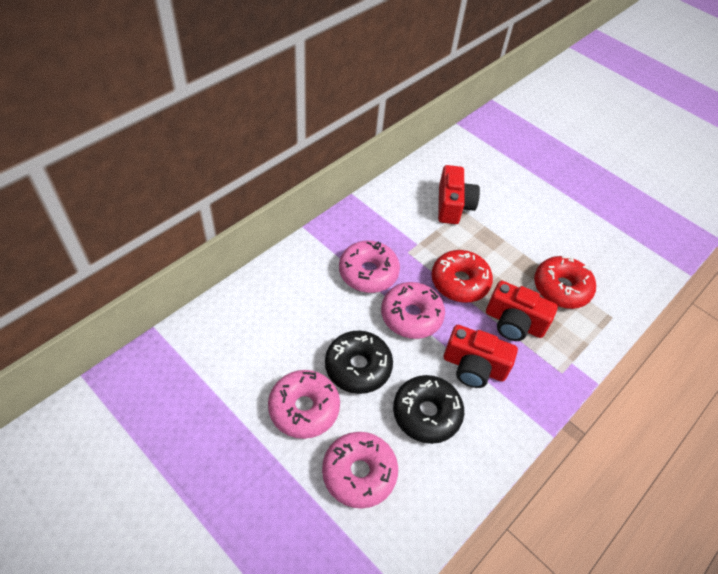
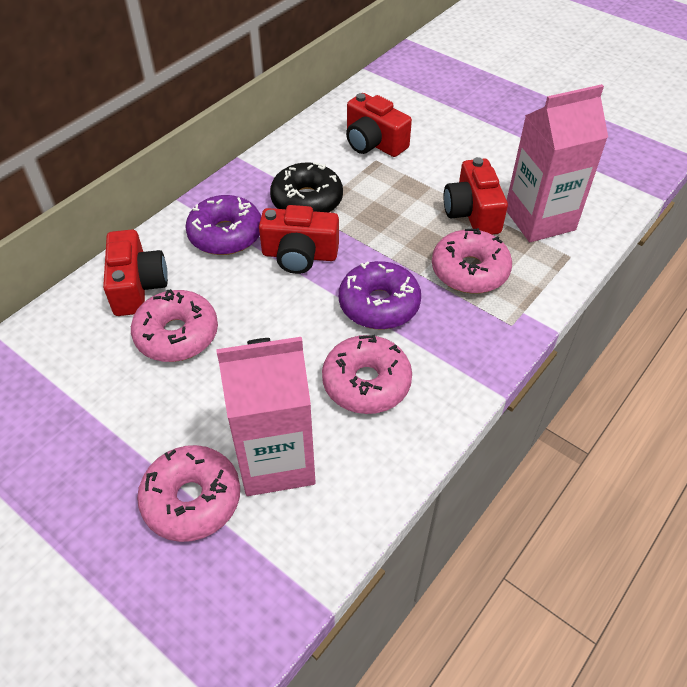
black donut: 2 -> 1
pink carton: 0 -> 2
purple donut: 0 -> 2
red camera: 3 -> 4
red donut: 2 -> 0

